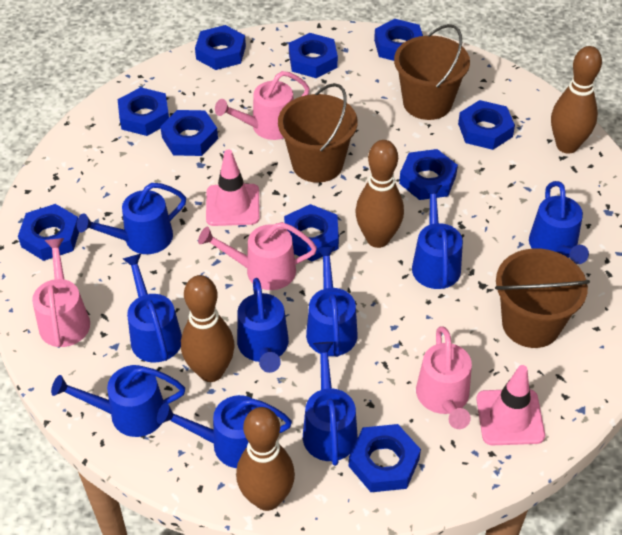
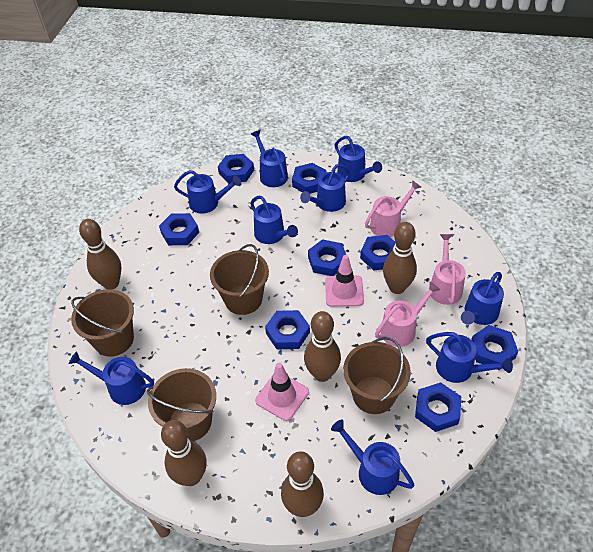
blue nut: 10 -> 8
brown bowling pin: 4 -> 5
brown bucket: 3 -> 4
pink watering can: 4 -> 3

